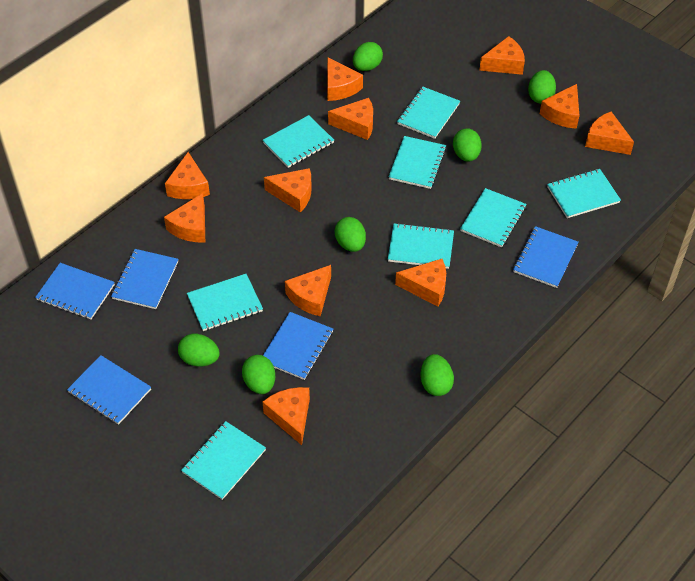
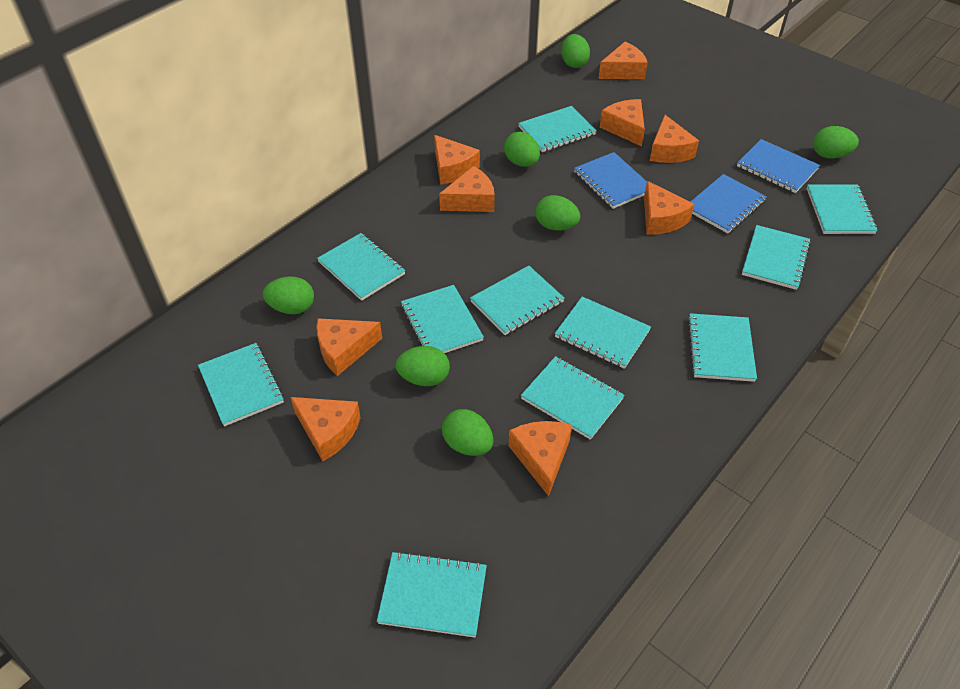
blue notebook: 5 -> 3
orange cheese: 11 -> 9
turquoise notebook: 8 -> 11

